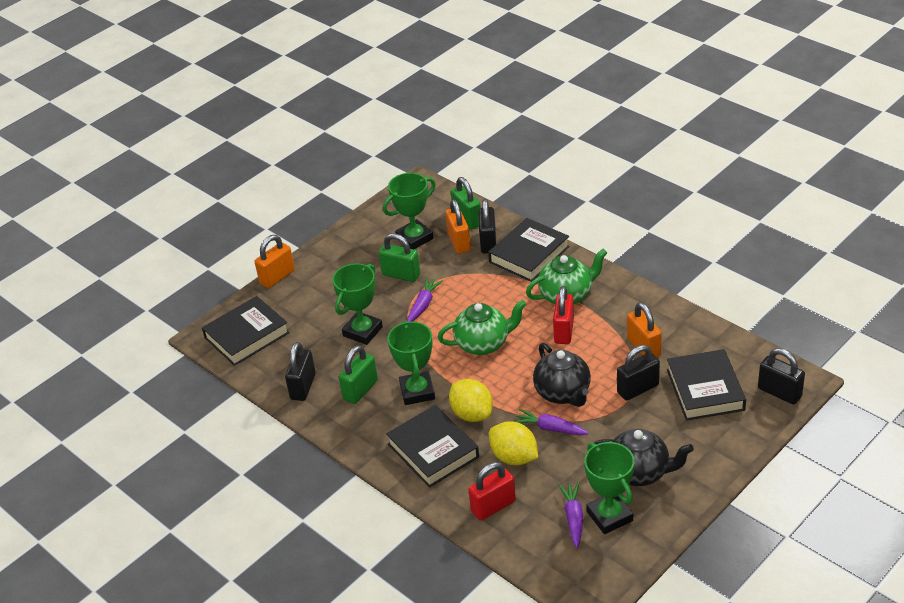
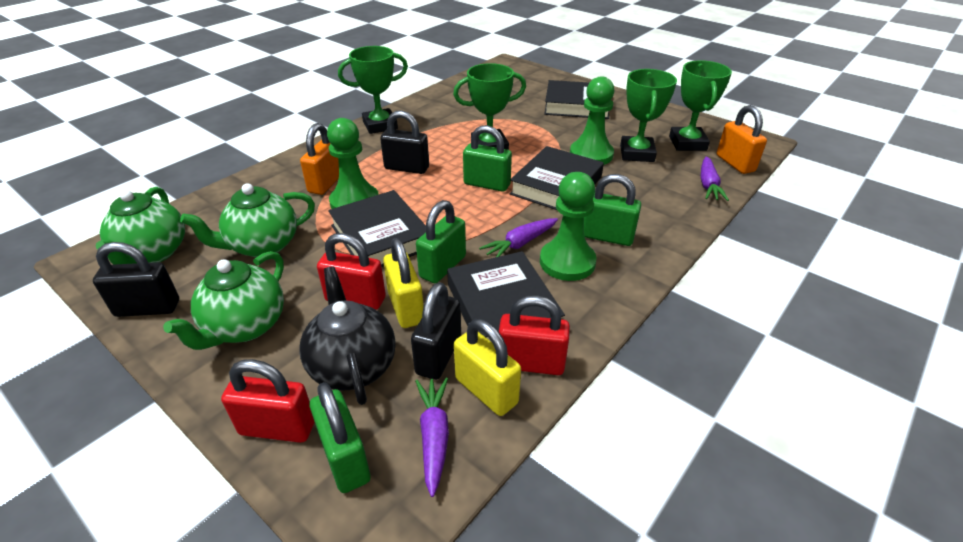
black padlock: 4 -> 3
black teapot: 2 -> 1
green padlock: 3 -> 4
green pawn: 0 -> 3
green teapot: 2 -> 3
orange padlock: 3 -> 2
red padlock: 2 -> 3
yellow lemon: 2 -> 0
yellow padlock: 0 -> 2

